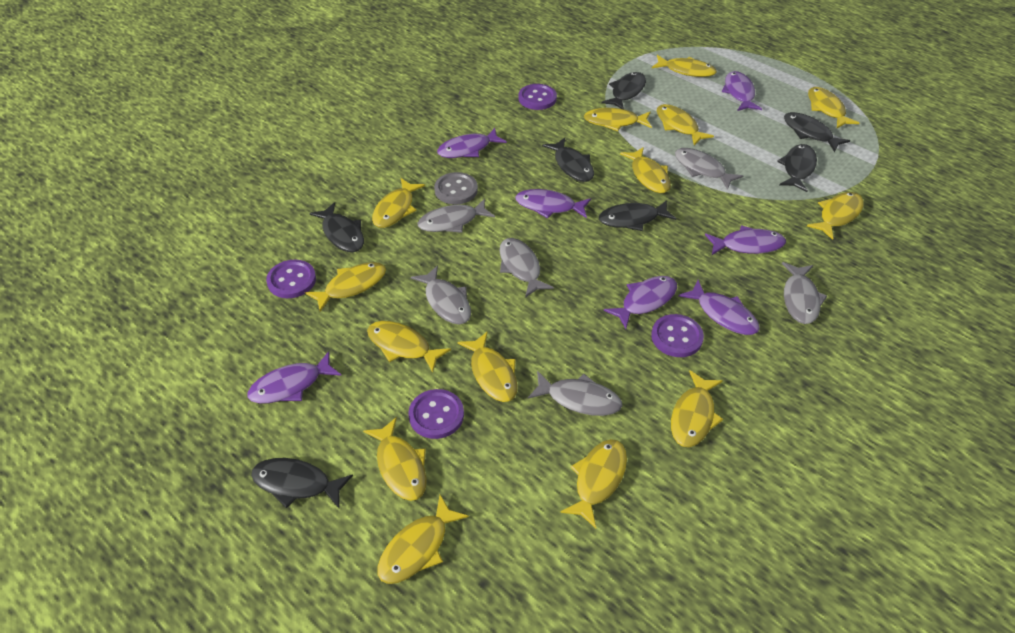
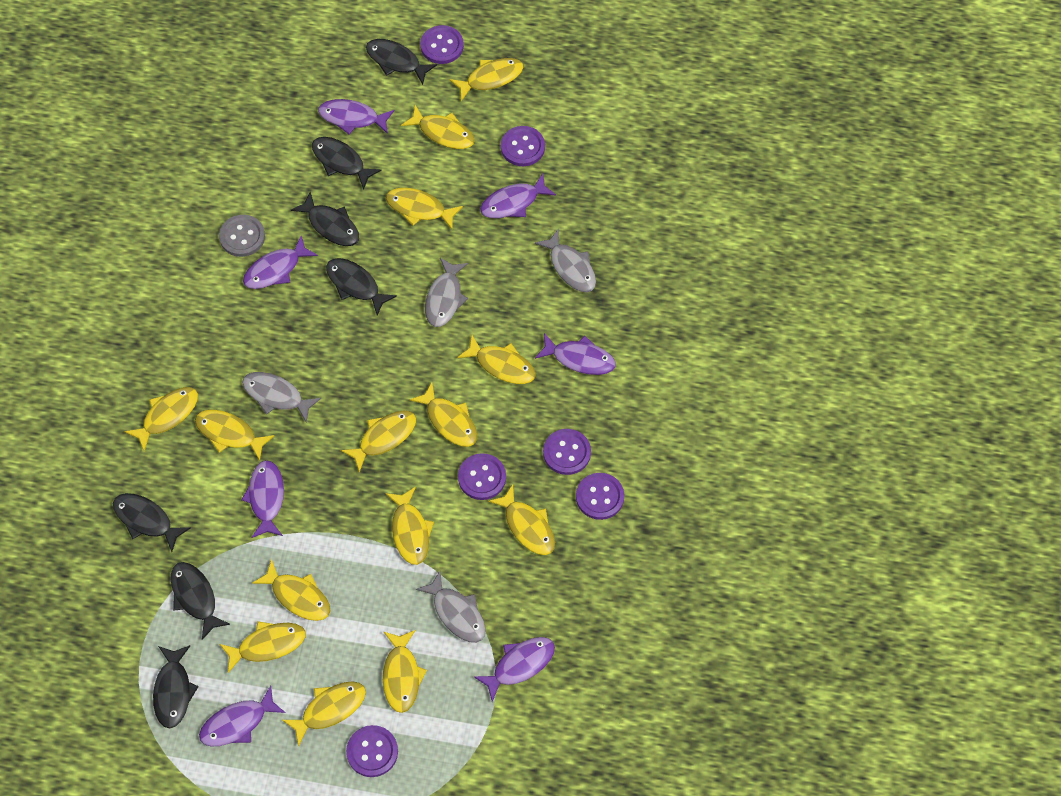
grey fish: 6 -> 4
purple button: 4 -> 6

